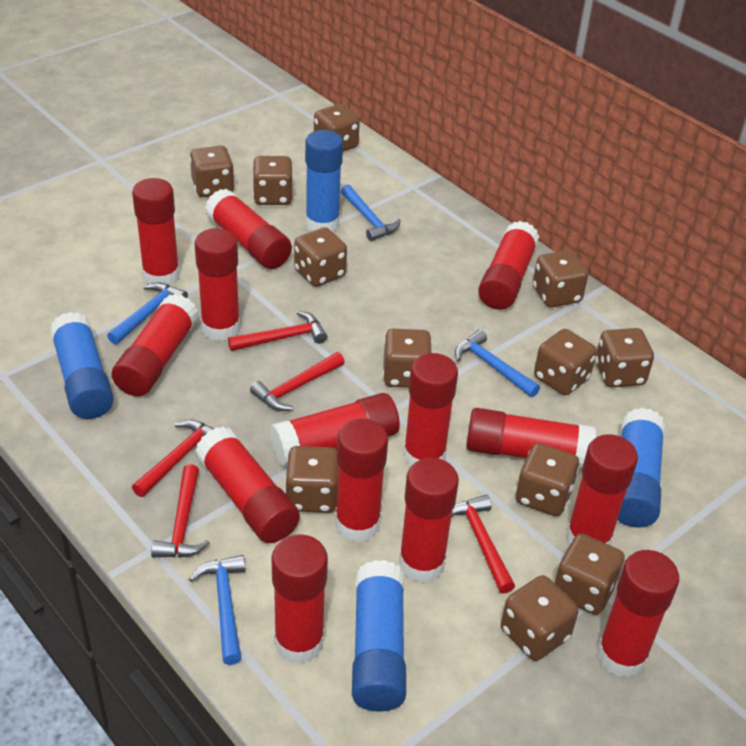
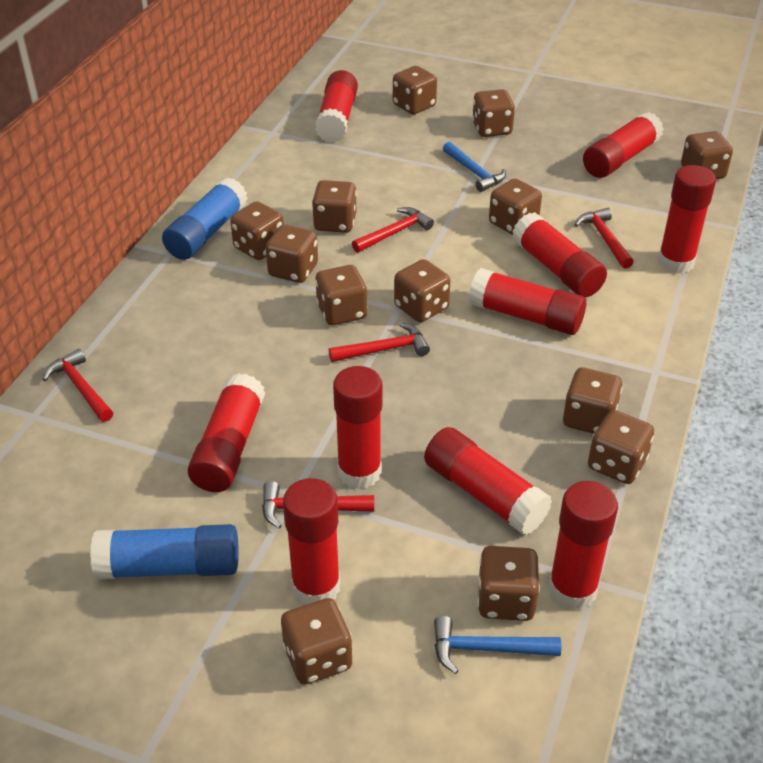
blue glue stick: 4 -> 2
blue hammer: 4 -> 2
brown dice: 12 -> 13
red glue stick: 14 -> 10

